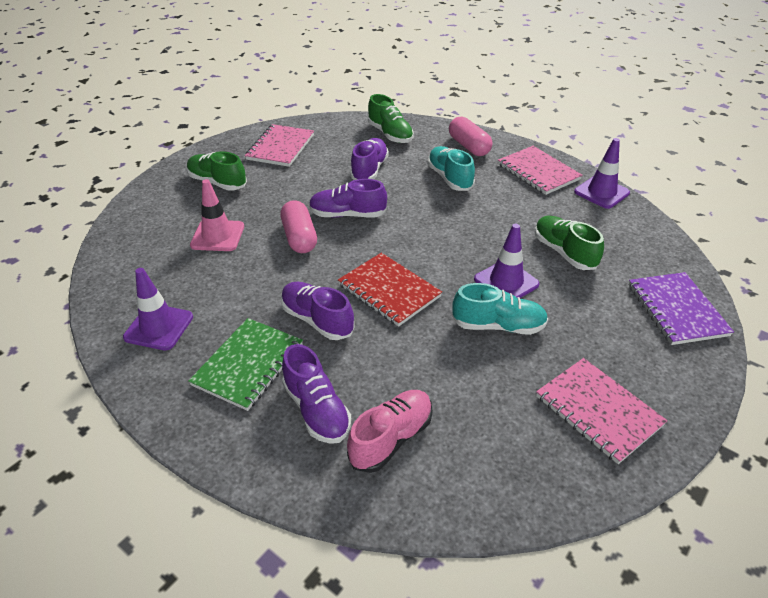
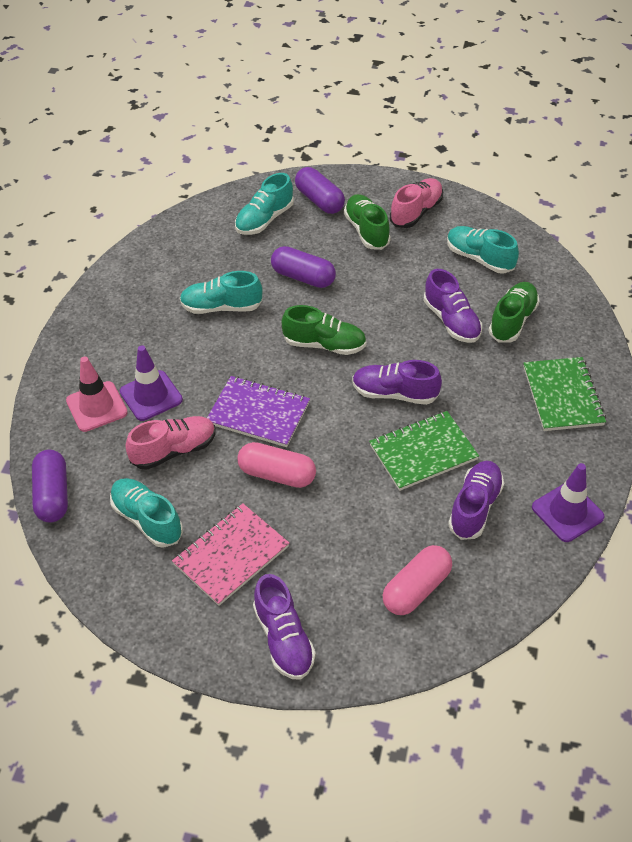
green notebook: 1 -> 2
pink notebook: 3 -> 1
pink shoe: 1 -> 2
purple capsule: 0 -> 3
purple traffic cone: 3 -> 2
red notebook: 1 -> 0
turquoise shoe: 2 -> 4

